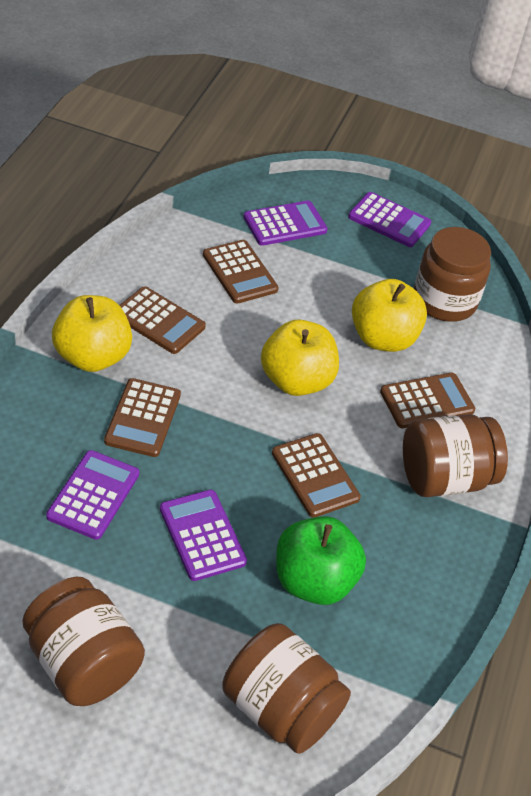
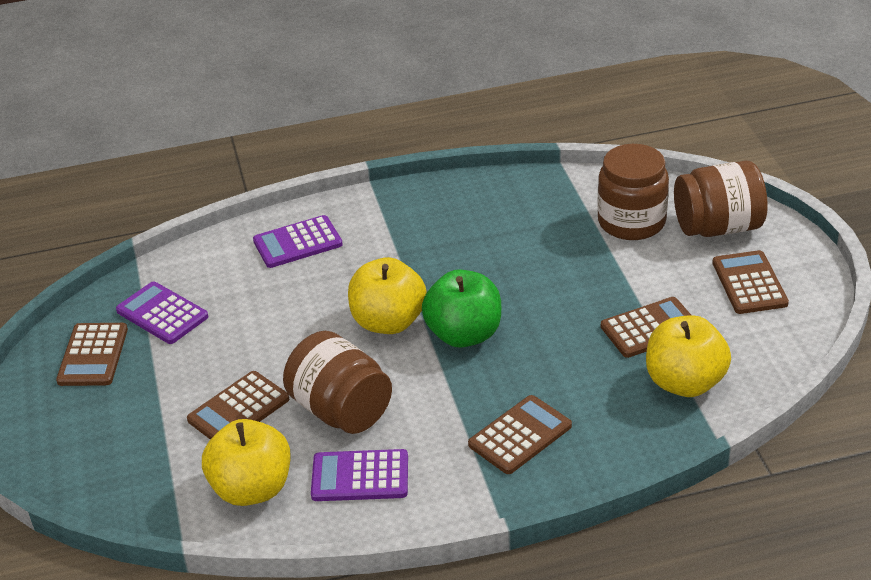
brown jar: 4 -> 3
purple calculator: 4 -> 3

